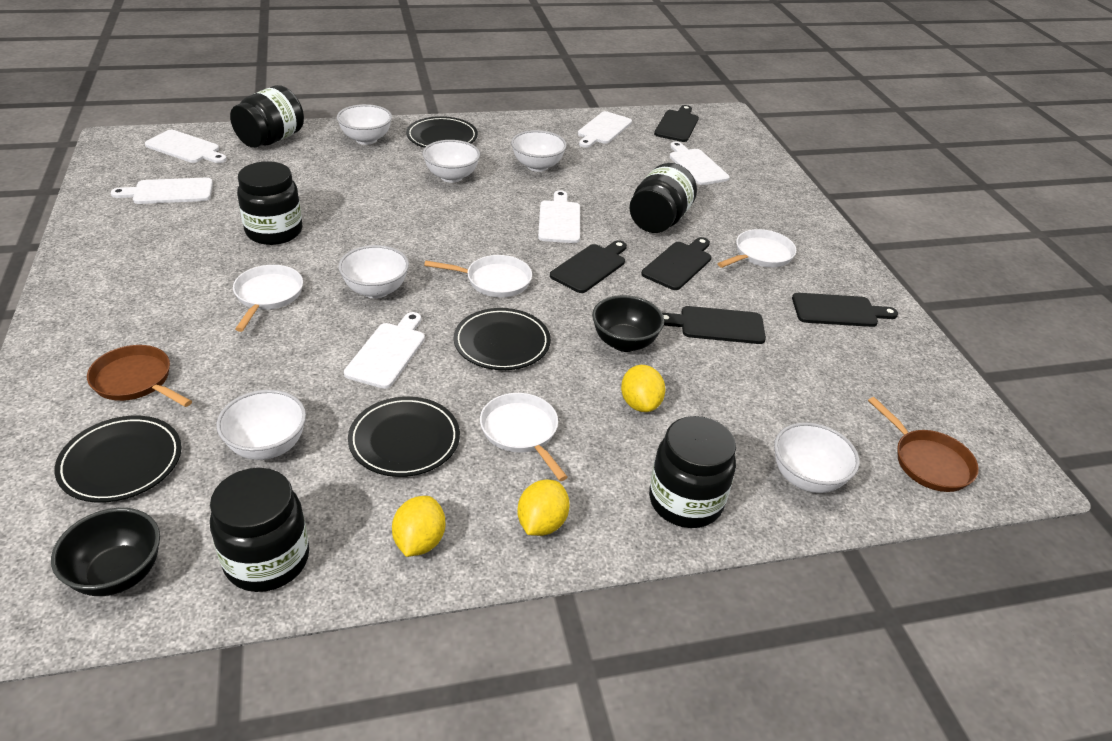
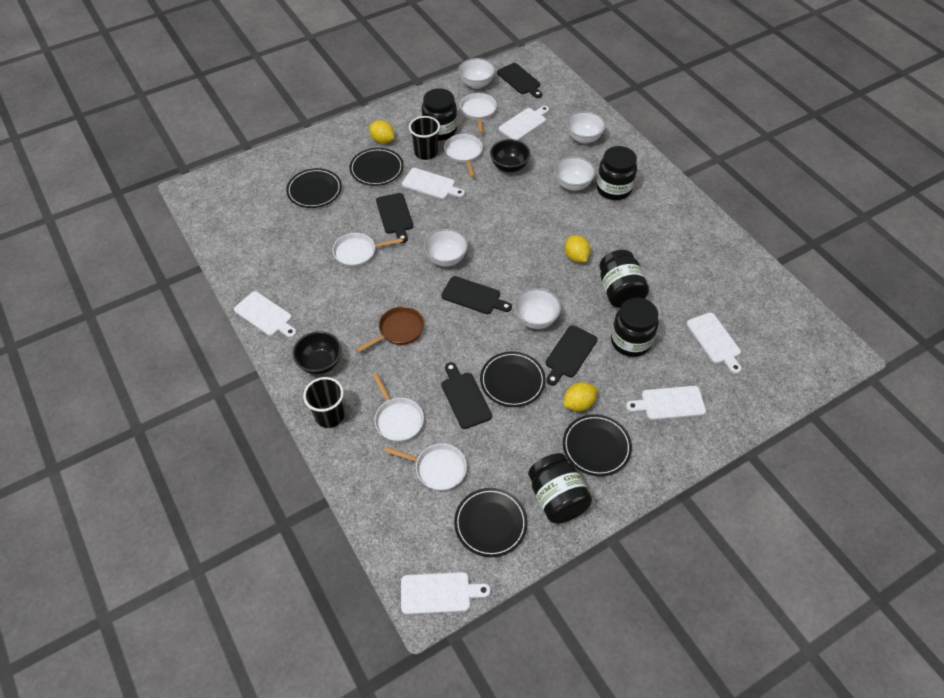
black cup: 0 -> 2
black plate: 4 -> 5
brown pan: 2 -> 1
white bowl: 6 -> 5
white pan: 4 -> 5

